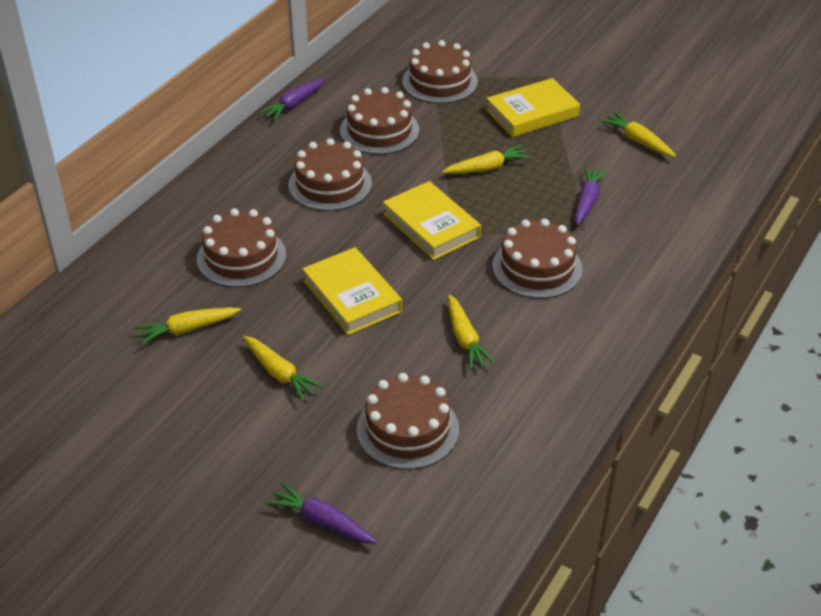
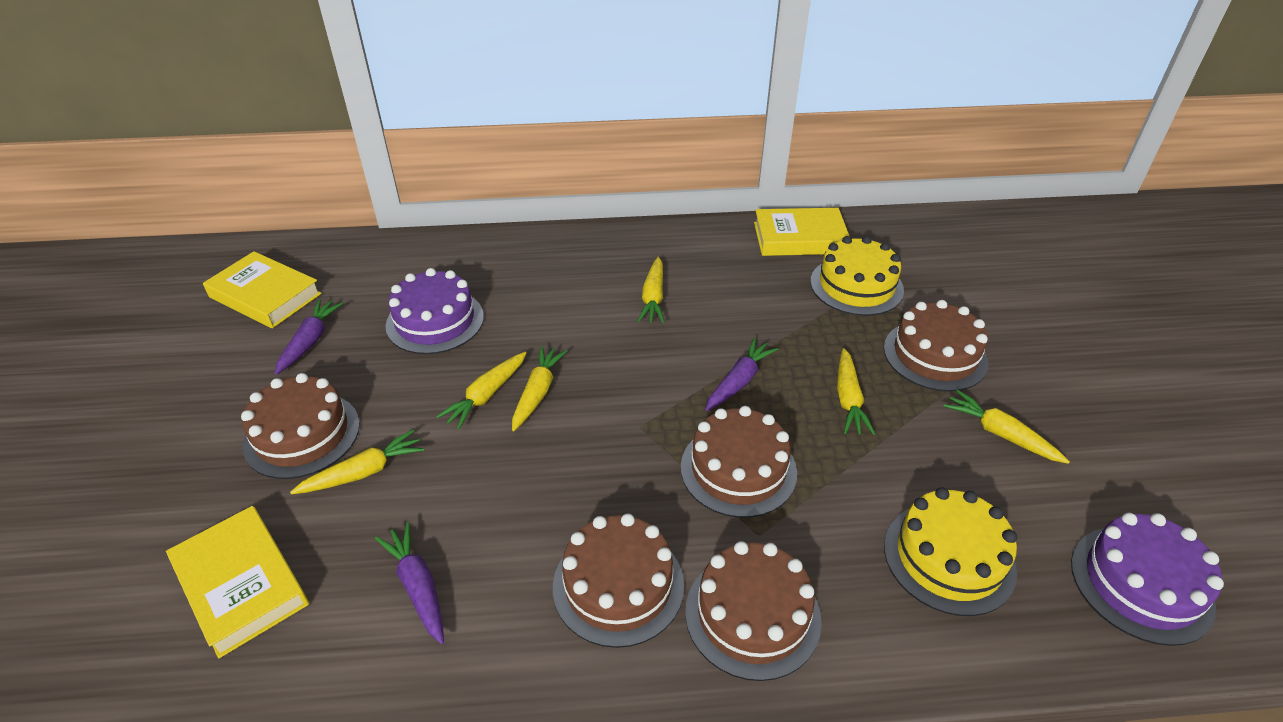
brown cake: 6 -> 5
purple cake: 0 -> 2
yellow cake: 0 -> 2
yellow carrot: 5 -> 6

